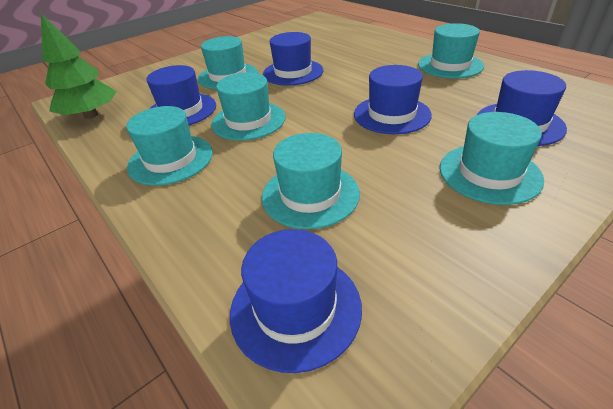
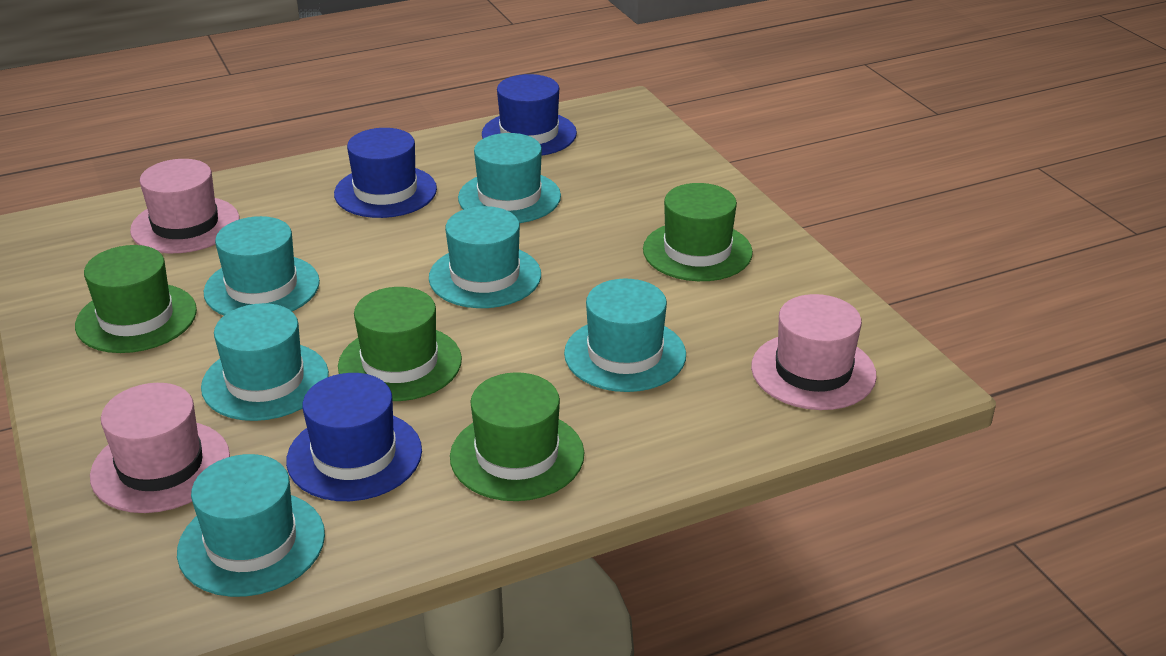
blue hat: 5 -> 3
green hat: 0 -> 4
green tree: 1 -> 0
pink hat: 0 -> 3

